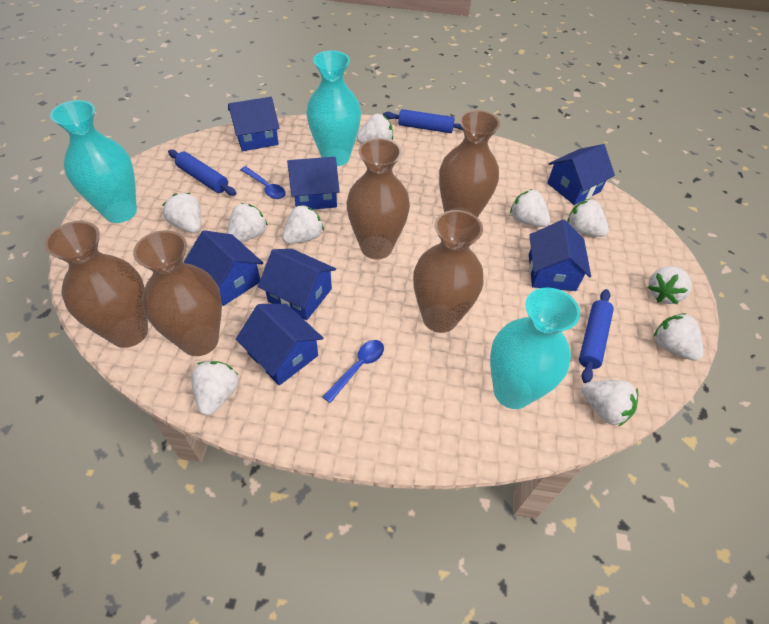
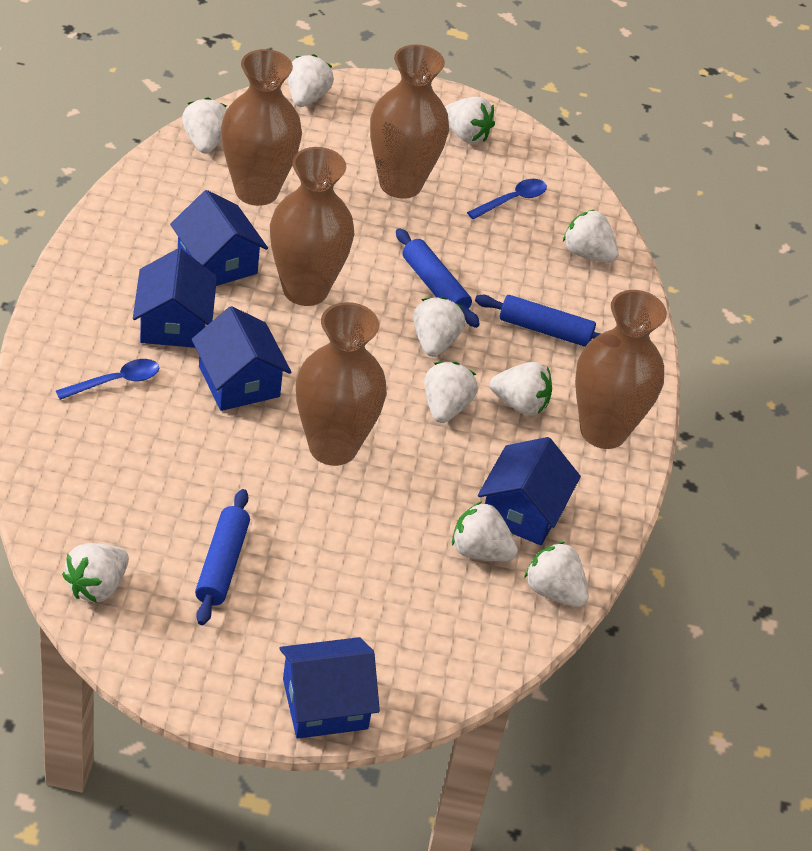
blue house: 7 -> 5
turquoise vase: 3 -> 0

